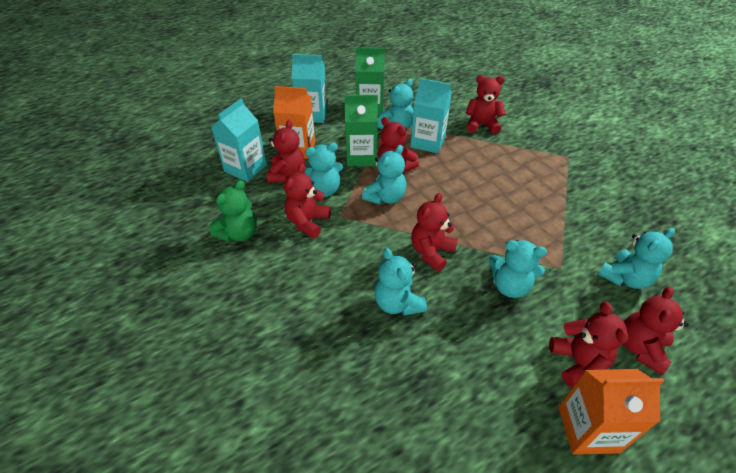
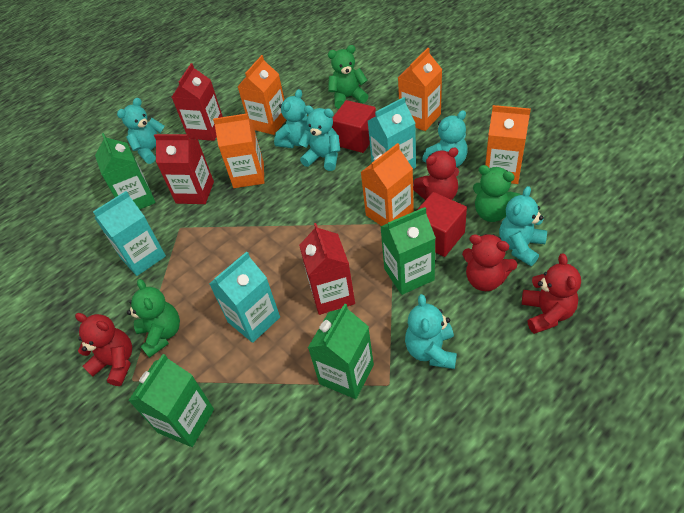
green carton: 2 -> 4
green teddy bear: 1 -> 3
orange carton: 2 -> 5
red carton: 0 -> 3
red cube: 0 -> 2
red teddy bear: 7 -> 4

